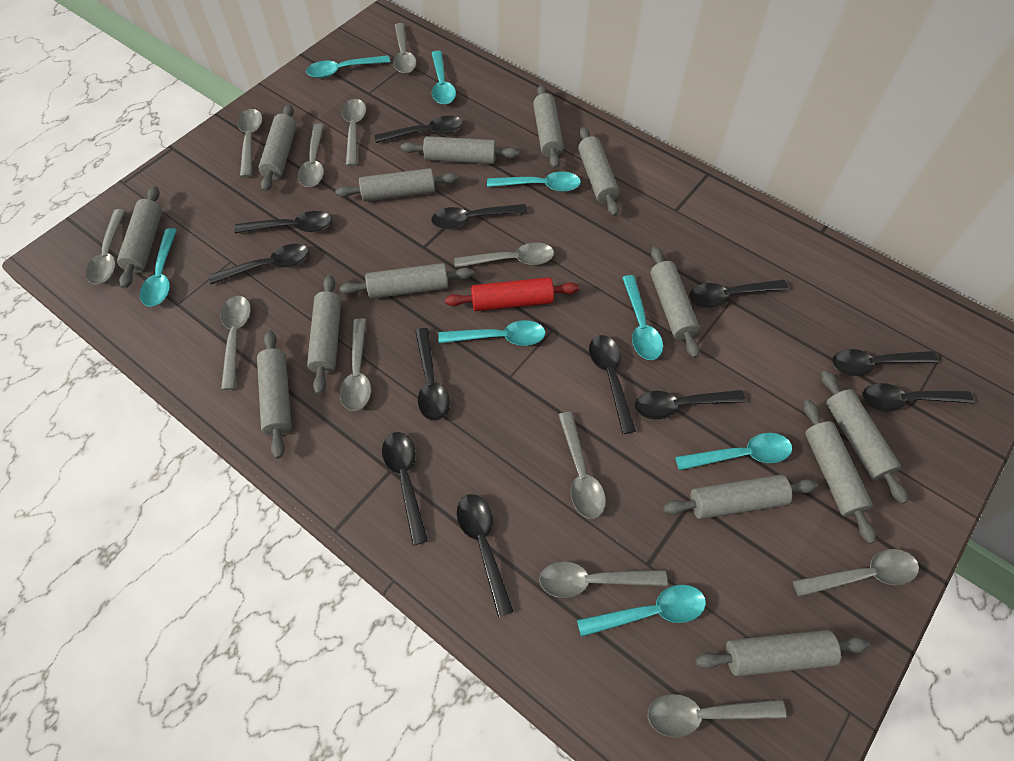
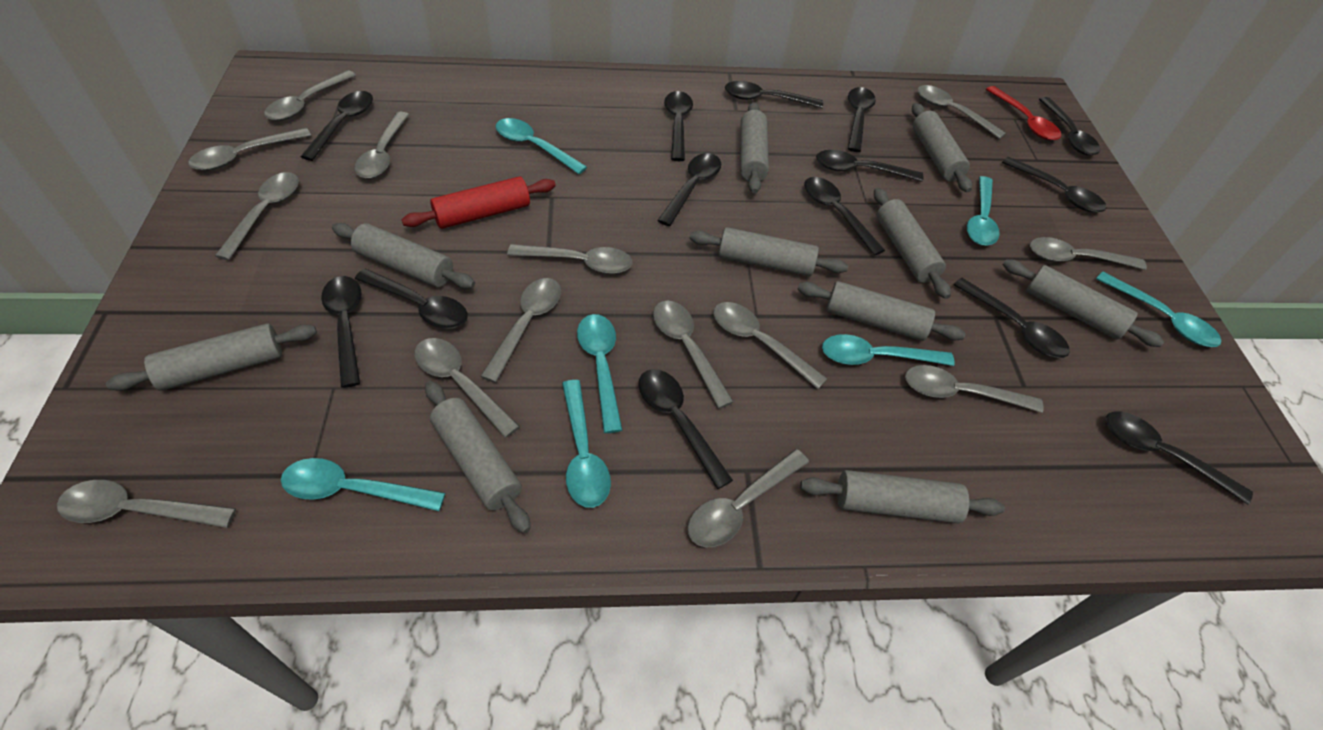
black spoon: 12 -> 14
grey rolling pin: 14 -> 10
grey spoon: 12 -> 14
red spoon: 0 -> 1
turquoise spoon: 8 -> 7

